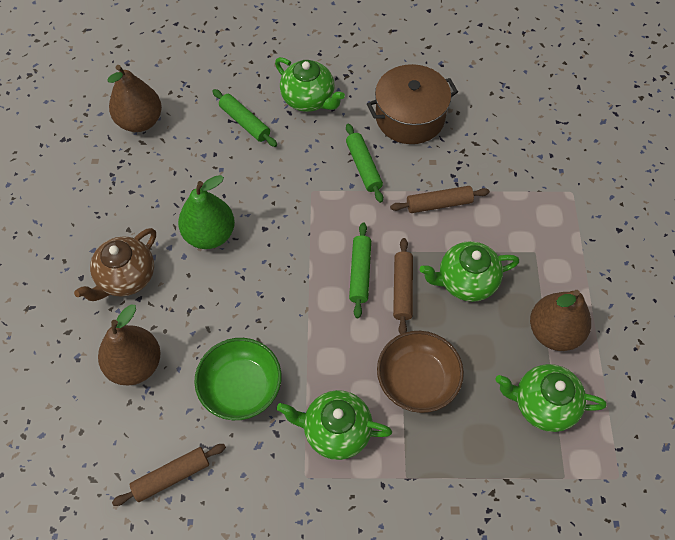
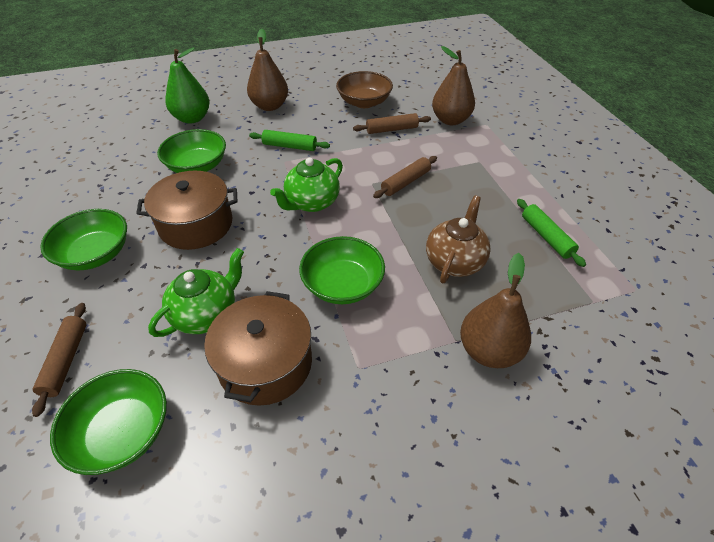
brown pot: 1 -> 2
green bowl: 1 -> 4
green rolling pin: 3 -> 2
green teapot: 4 -> 2

